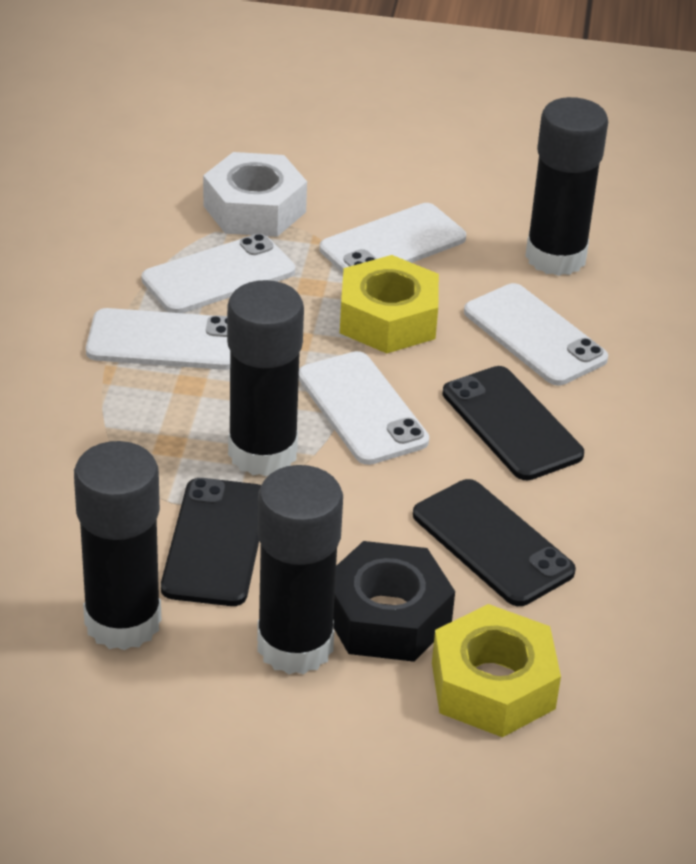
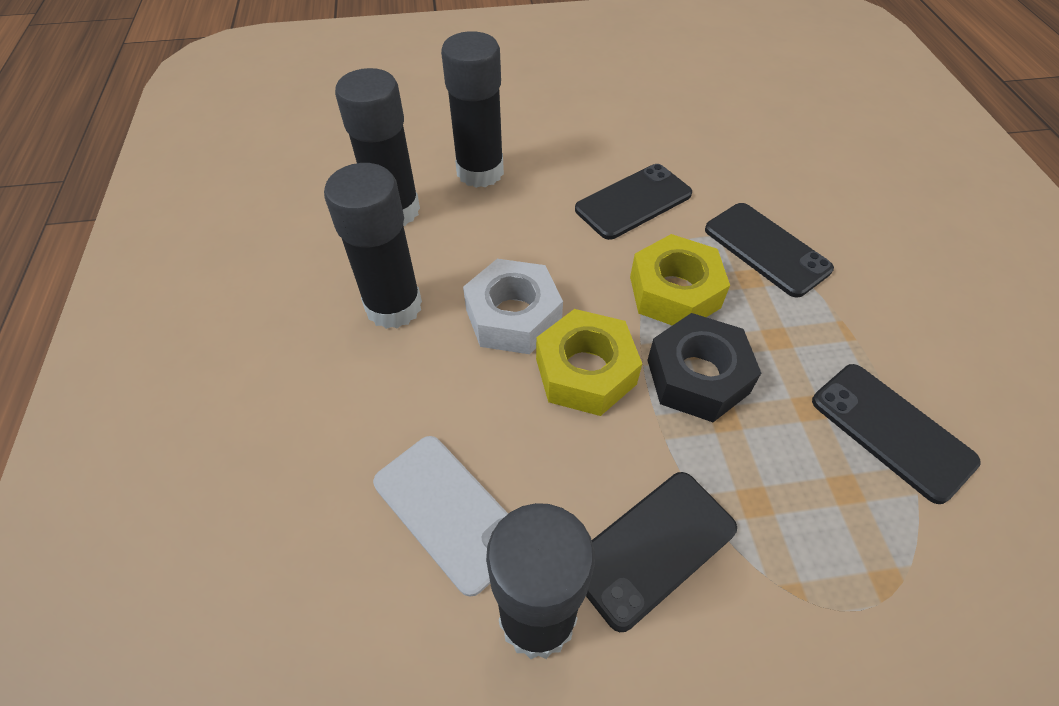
black phone: 3 -> 4
white phone: 5 -> 1

